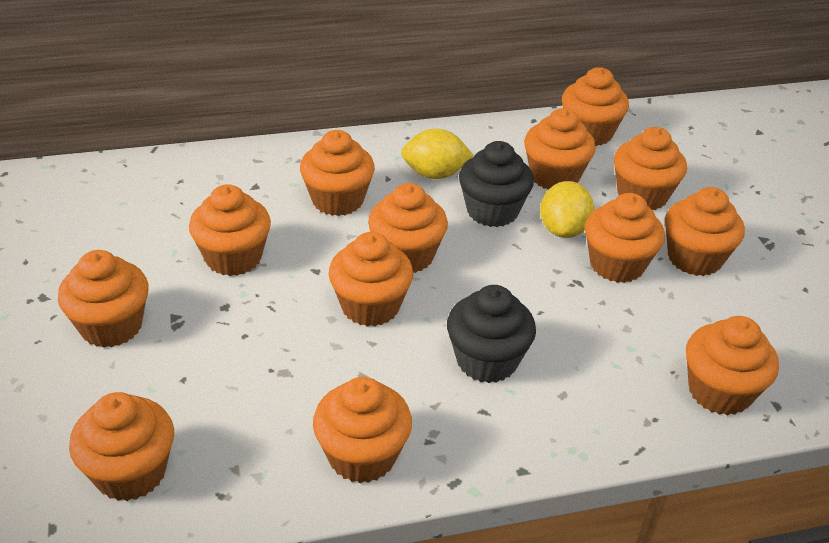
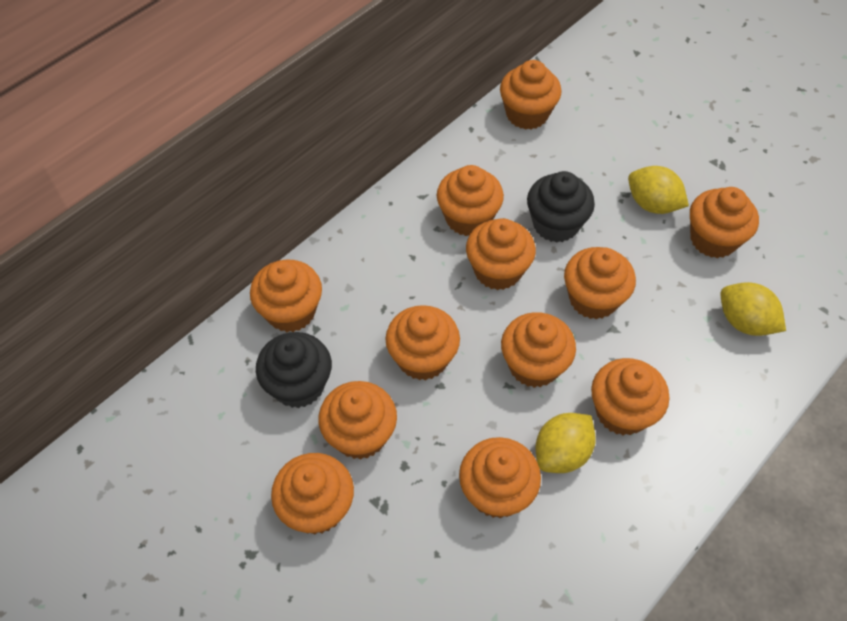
orange cupcake: 13 -> 12
yellow lemon: 2 -> 3

